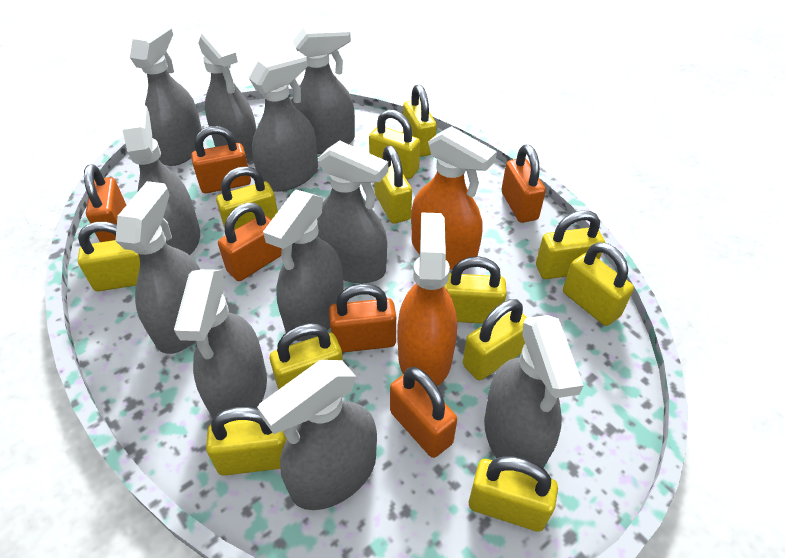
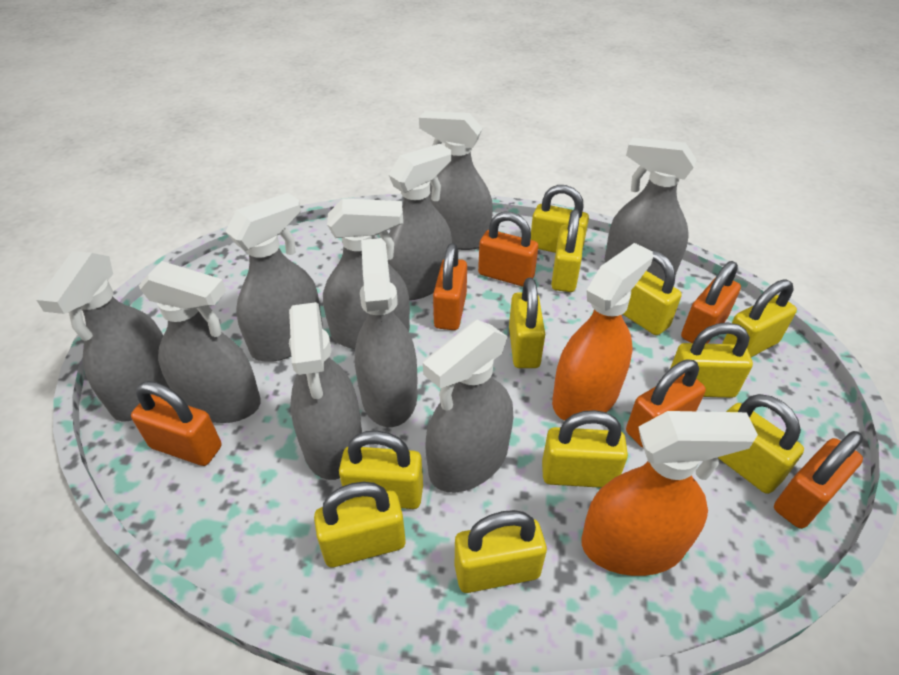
grey spray bottle: 11 -> 10
yellow padlock: 12 -> 11

